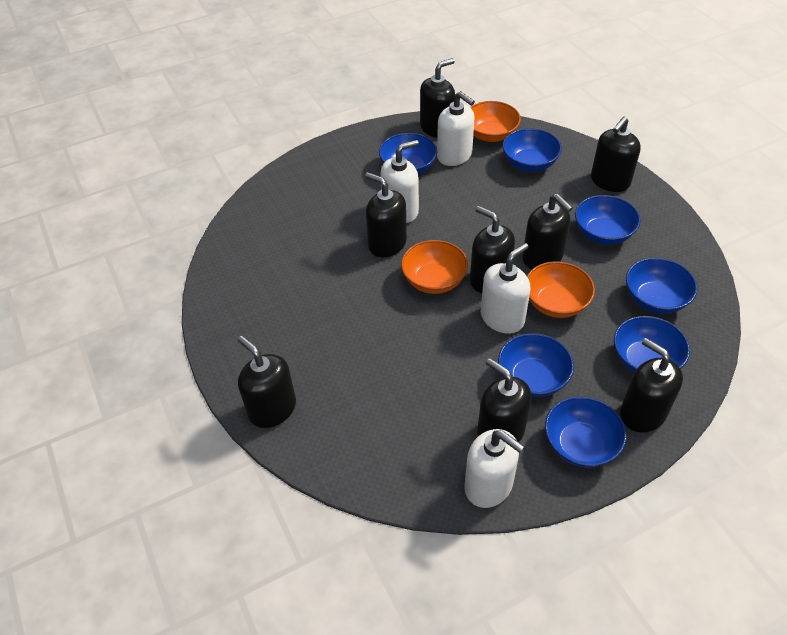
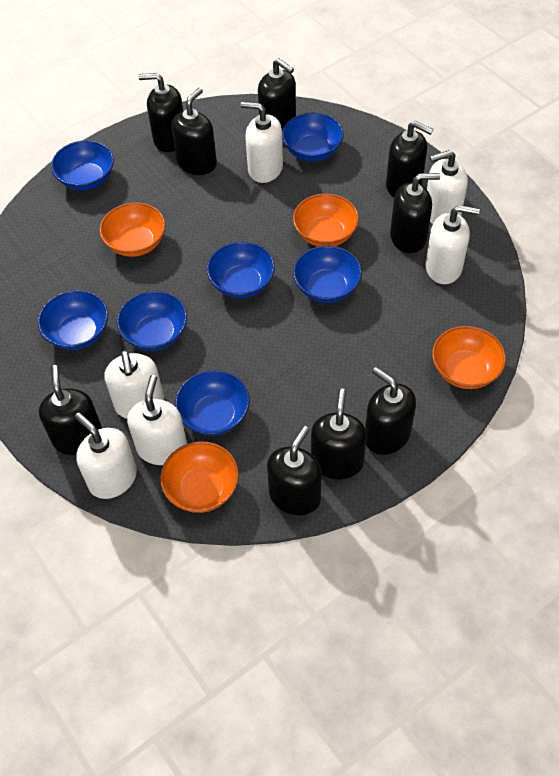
black soap dispenser: 8 -> 9
orange bowl: 3 -> 4
white soap dispenser: 4 -> 6

